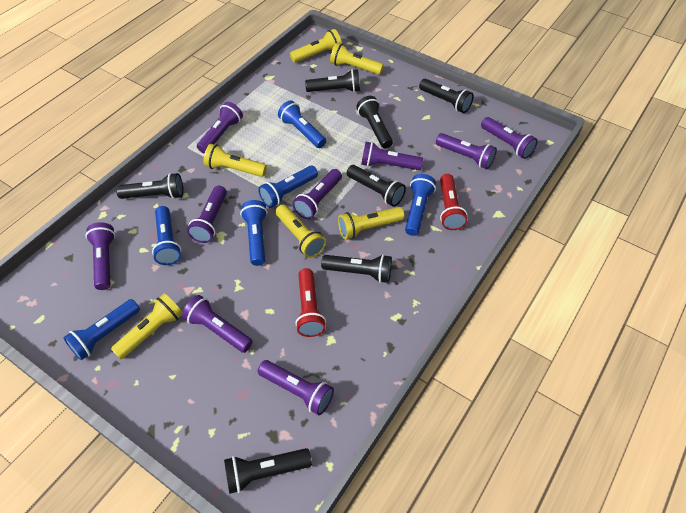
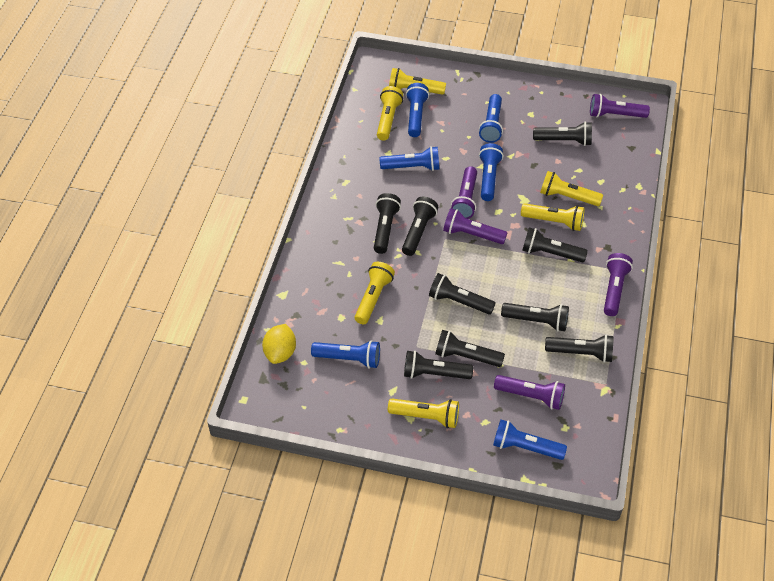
black flashlight: 7 -> 9
purple flashlight: 9 -> 5
red flashlight: 2 -> 0
yellow lemon: 0 -> 1

